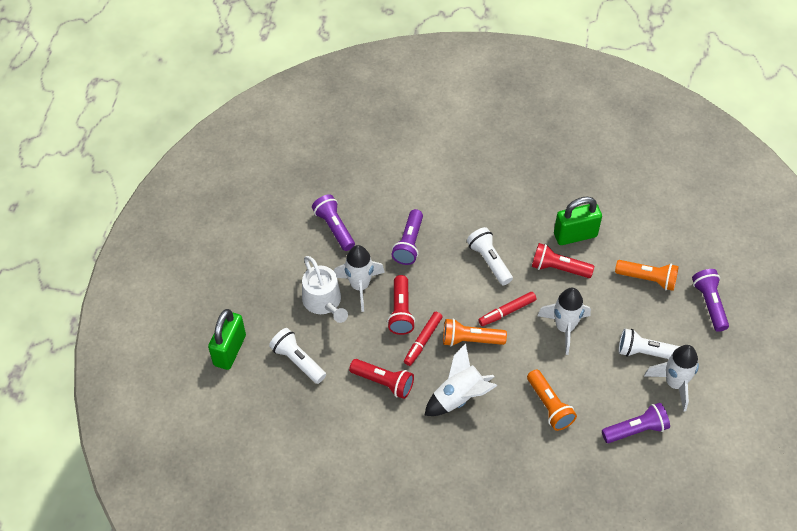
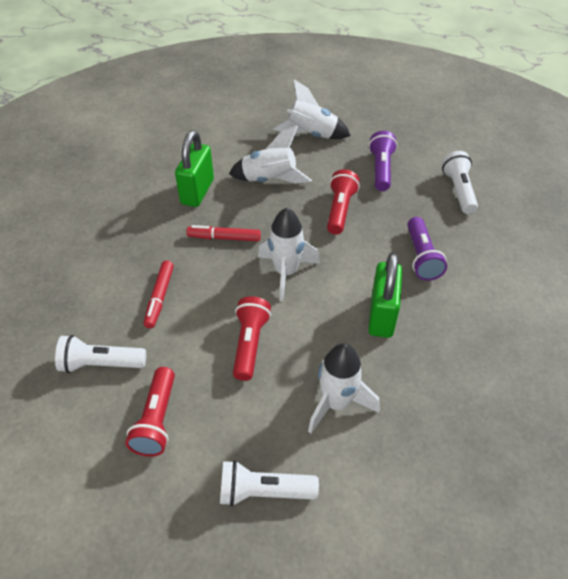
orange flashlight: 3 -> 0
purple flashlight: 4 -> 2
white watering can: 1 -> 0

